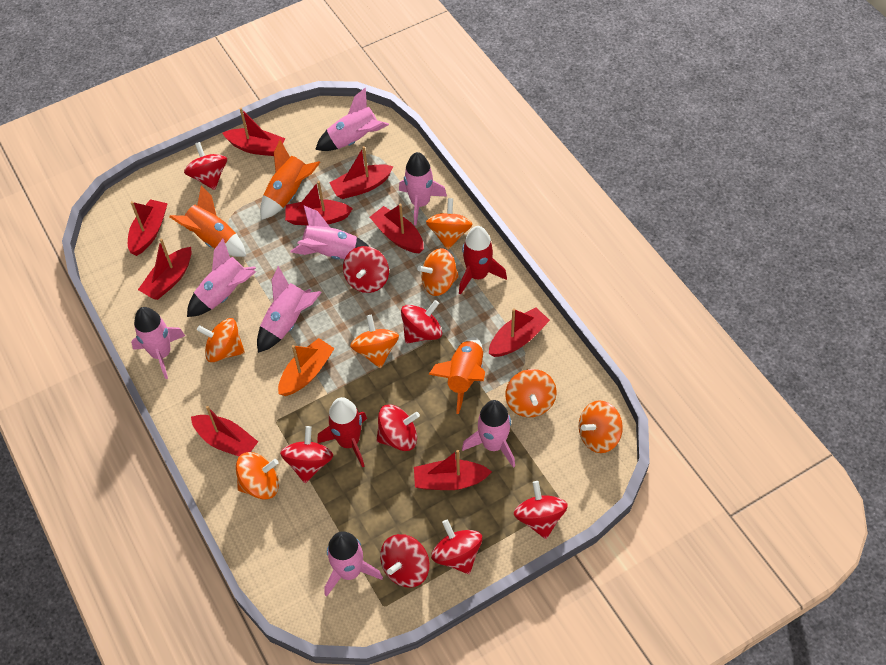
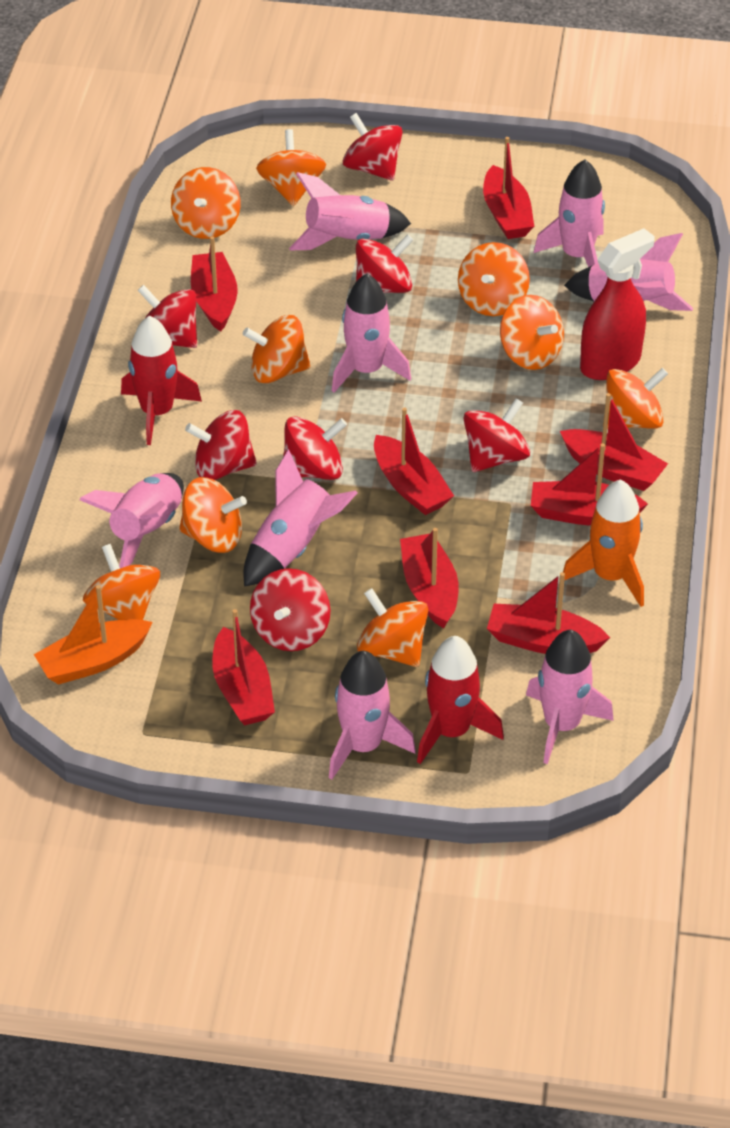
orange rocket: 3 -> 1
orange spinning top: 7 -> 9
red boat: 9 -> 8
red spinning top: 8 -> 7
red spray bottle: 0 -> 1

